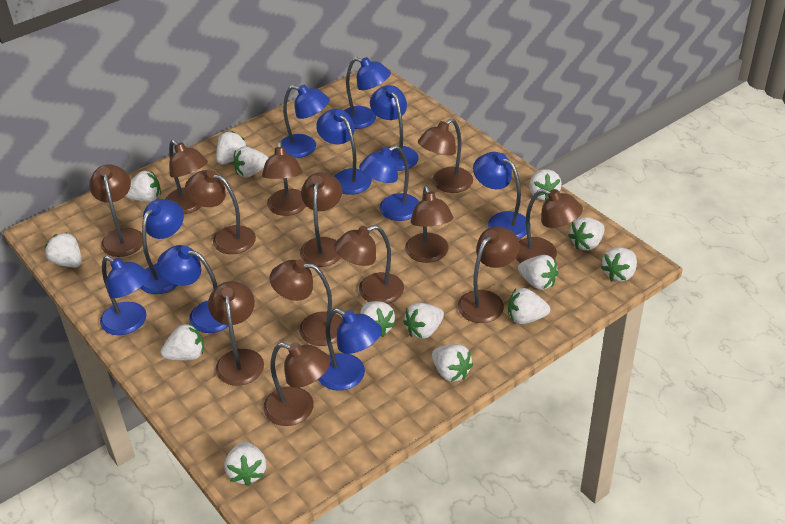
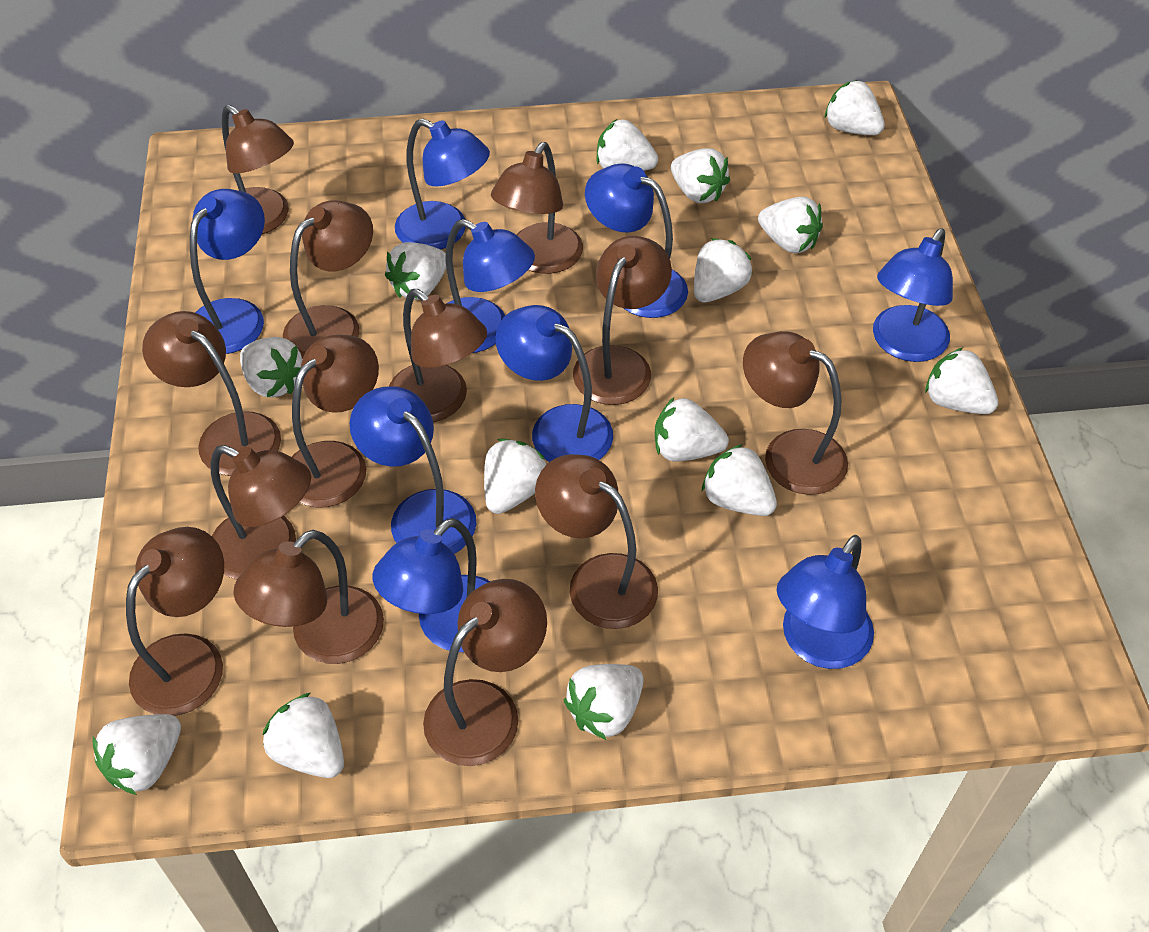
blue lamp: 10 -> 9

